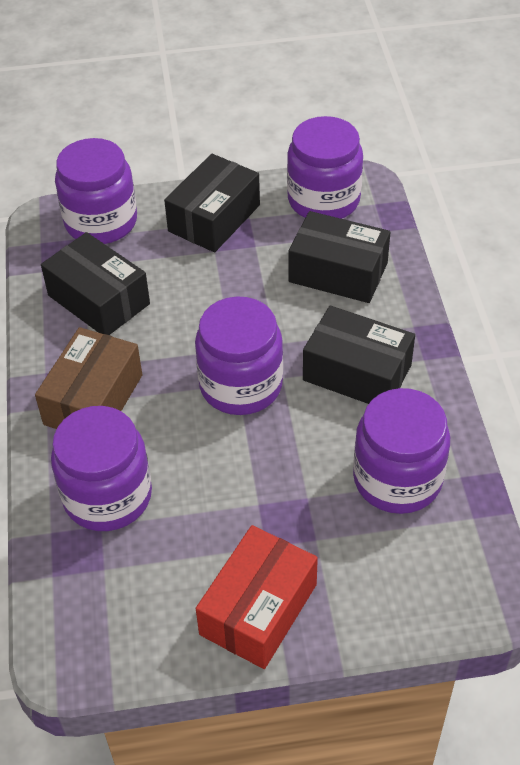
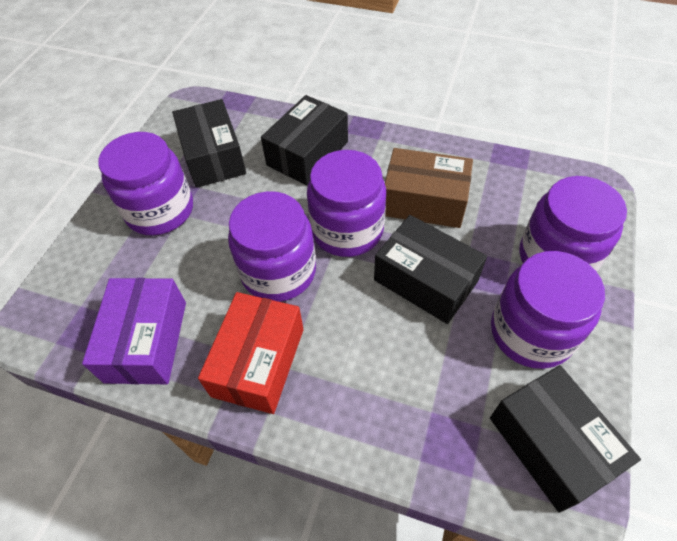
purple box: 0 -> 1

